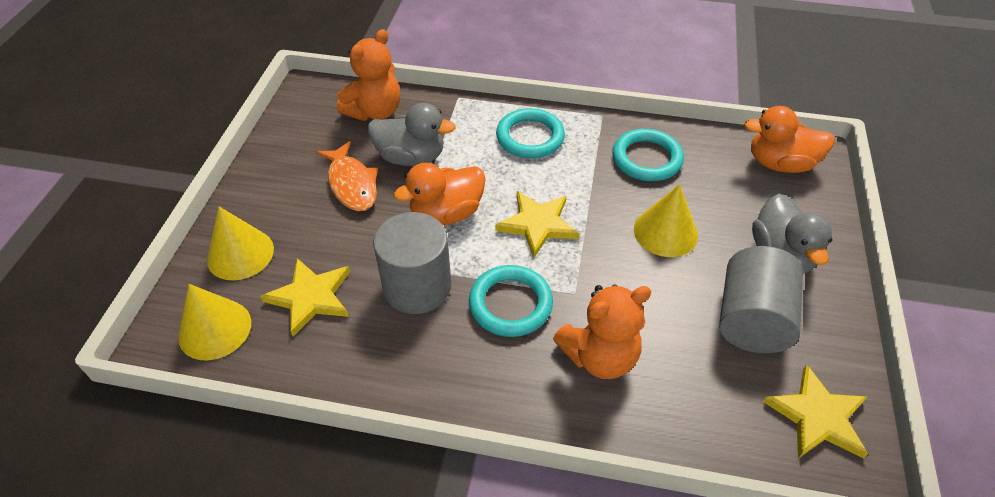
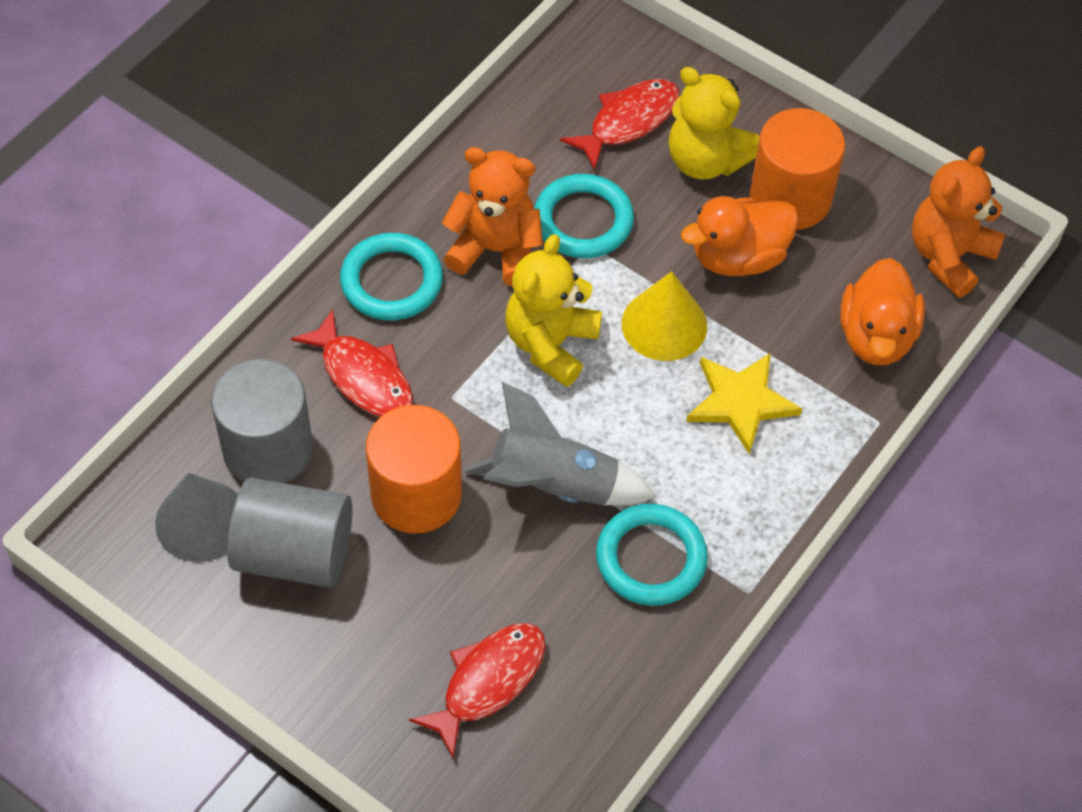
grey cone: 0 -> 1
grey duck: 2 -> 0
grey rocket: 0 -> 1
orange cylinder: 0 -> 2
orange fish: 1 -> 0
red fish: 0 -> 3
yellow cone: 3 -> 1
yellow star: 3 -> 1
yellow teddy bear: 0 -> 2

